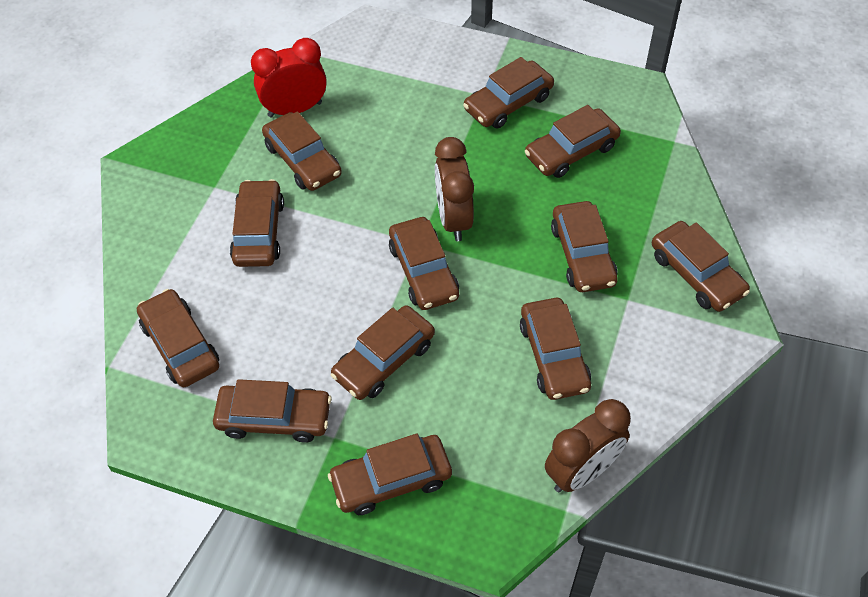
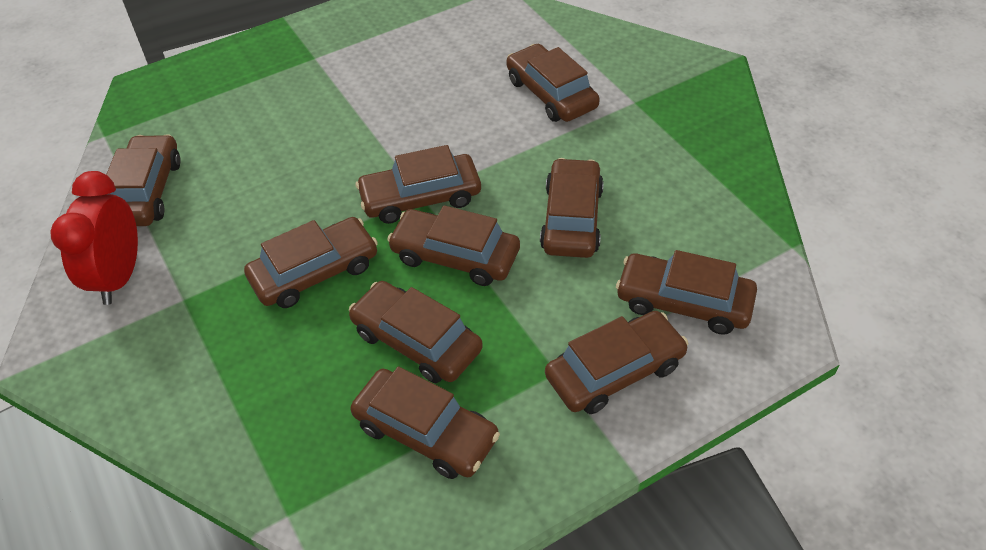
brown car: 12 -> 10
brown clock: 2 -> 0

